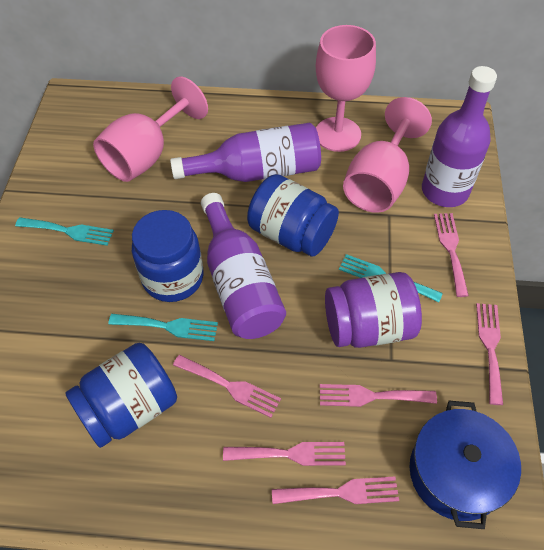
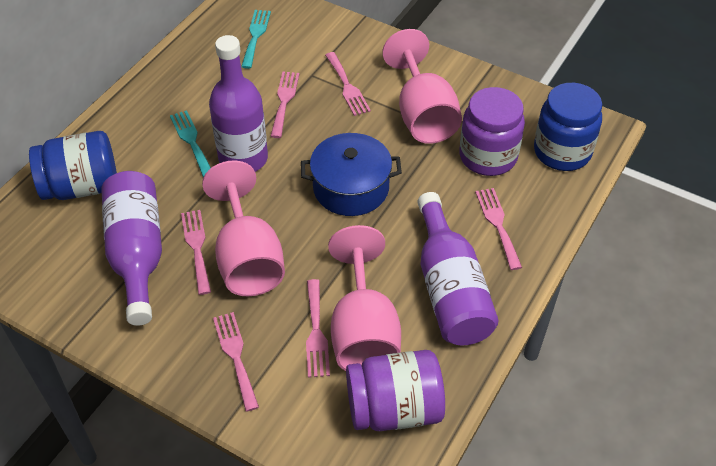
blue jar: 3 -> 2
purple jar: 1 -> 2
turquoise fork: 3 -> 2

